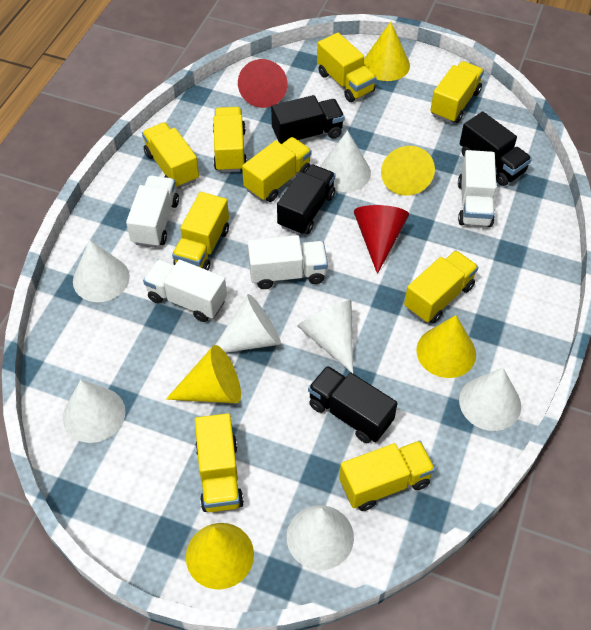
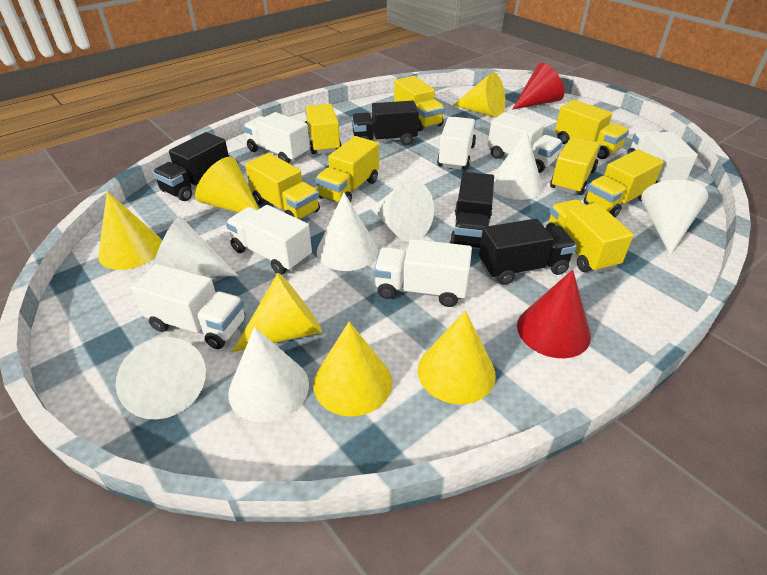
white truck: 4 -> 7
yellow cone: 5 -> 6
yellow truck: 9 -> 8

